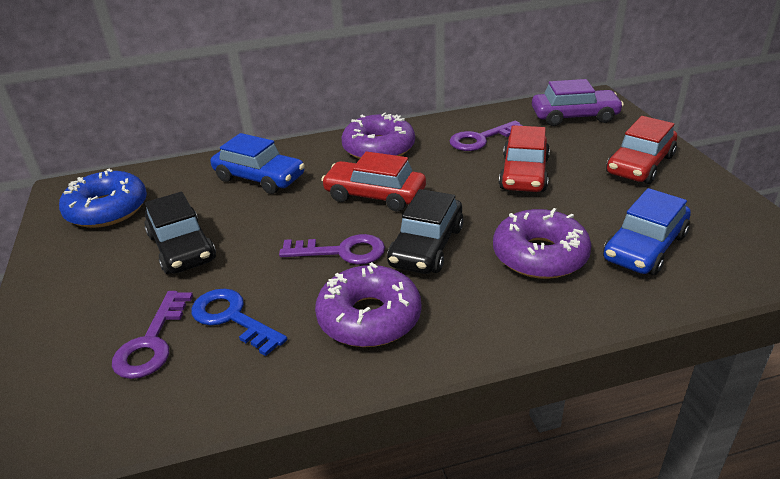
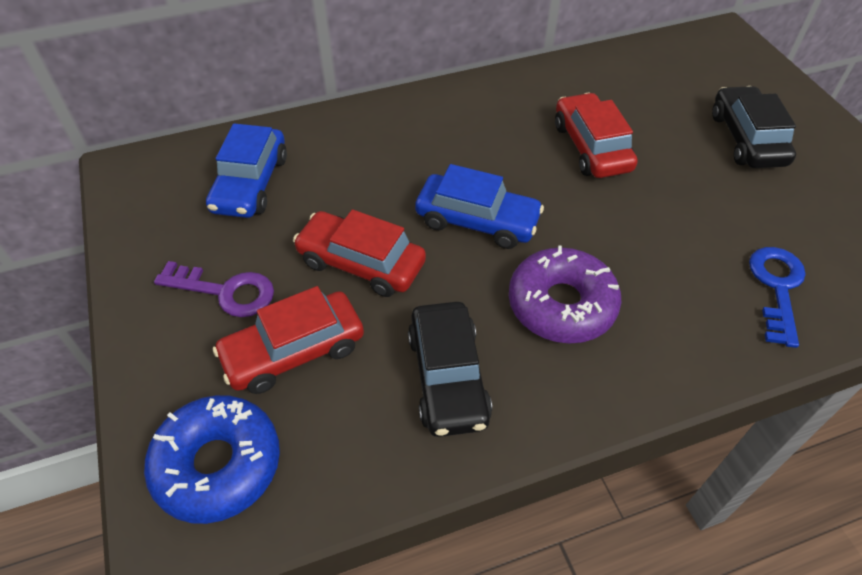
purple car: 1 -> 0
purple donut: 3 -> 1
purple key: 3 -> 1

